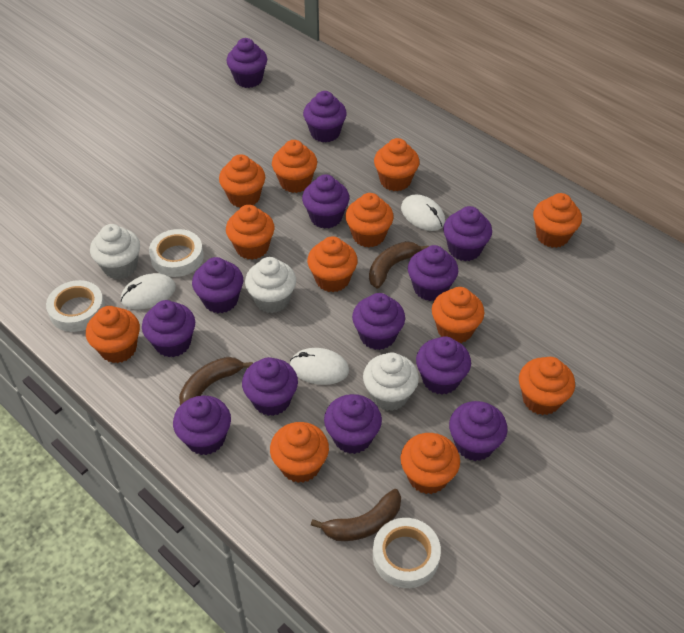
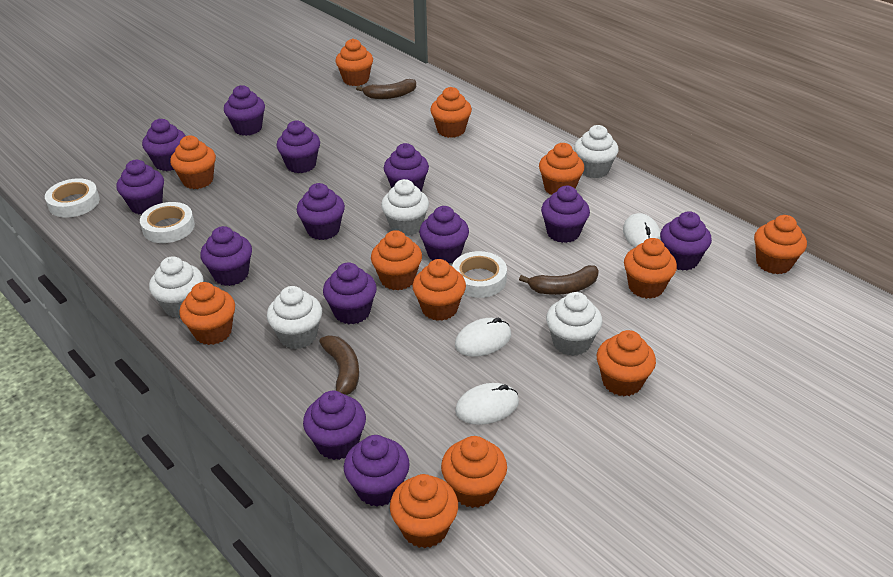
white cupcake: 3 -> 5

